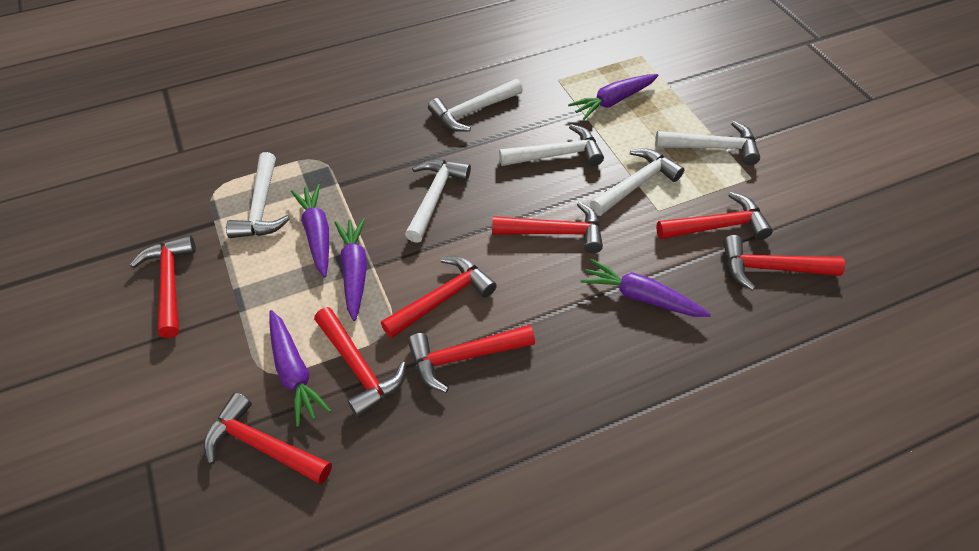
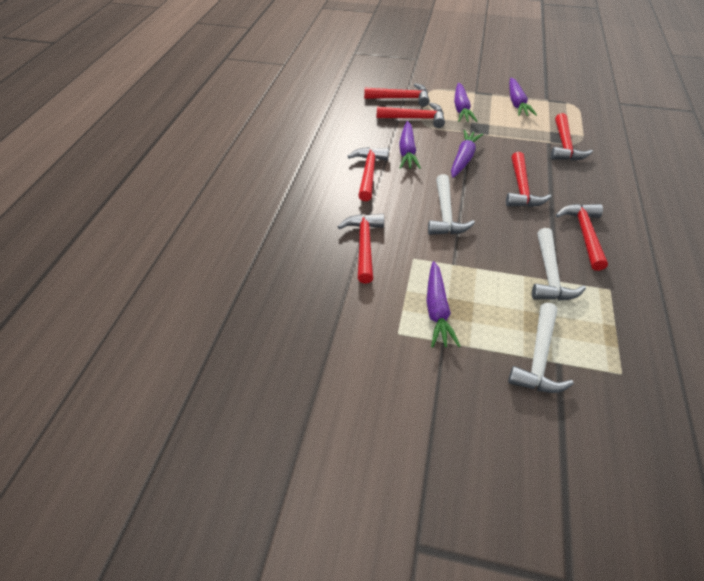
red hammer: 8 -> 7
white hammer: 6 -> 3

